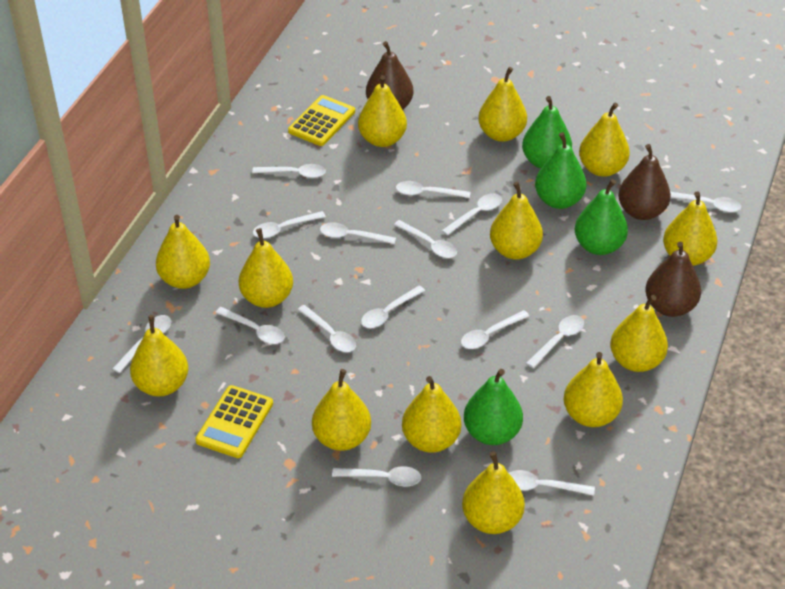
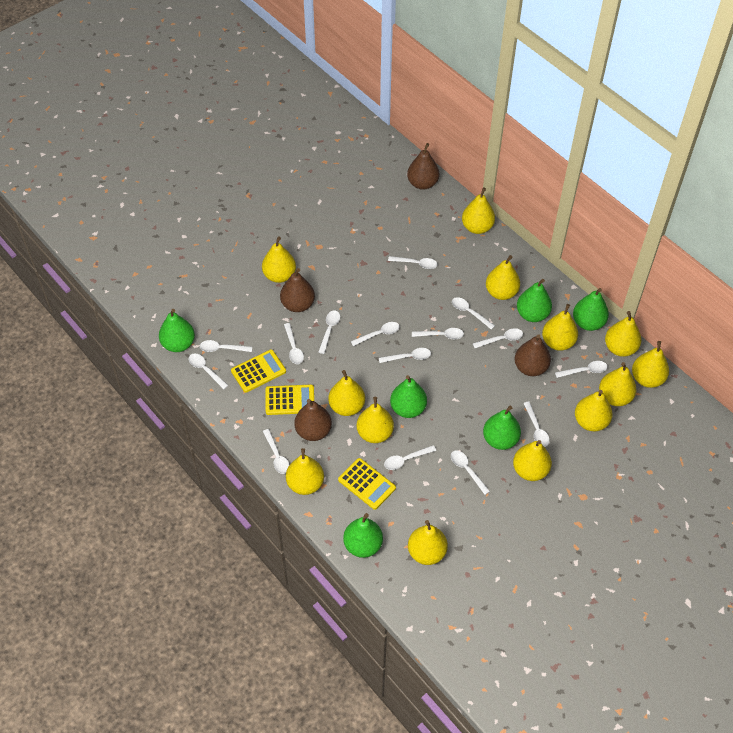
brown pear: 3 -> 4
green pear: 4 -> 6
yellow calculator: 2 -> 3

